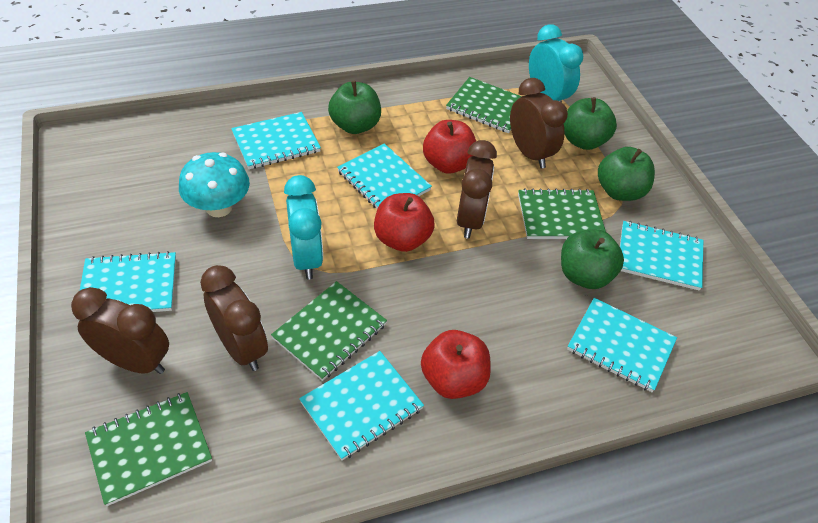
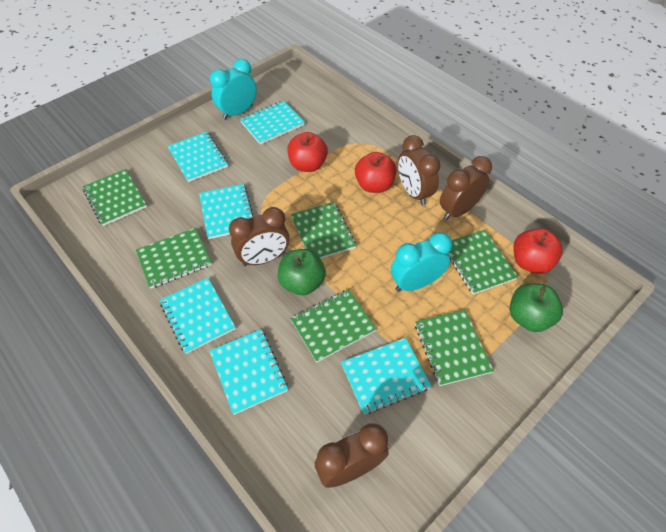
green apple: 4 -> 2
green notebook: 4 -> 6
turquoise mushroom: 1 -> 0

